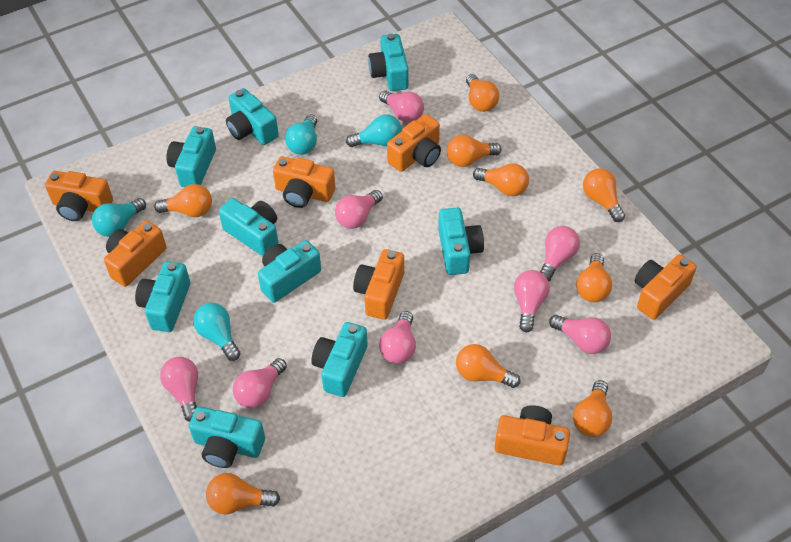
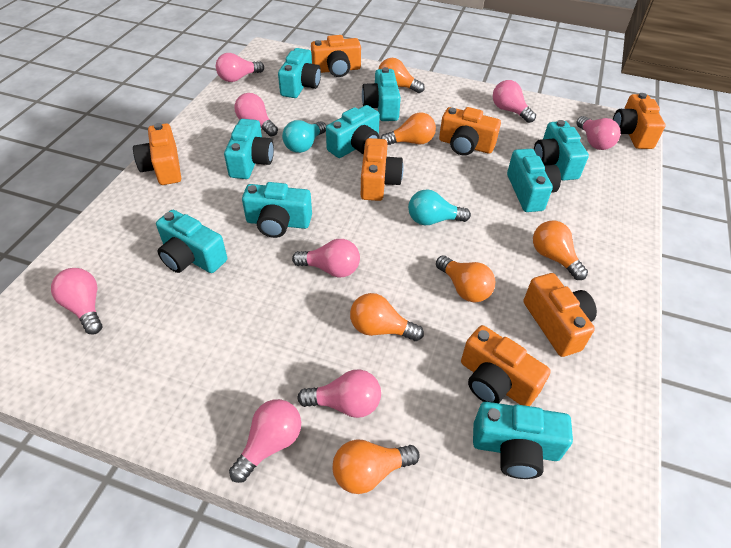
orange light bulb: 9 -> 6
turquoise light bulb: 4 -> 2

